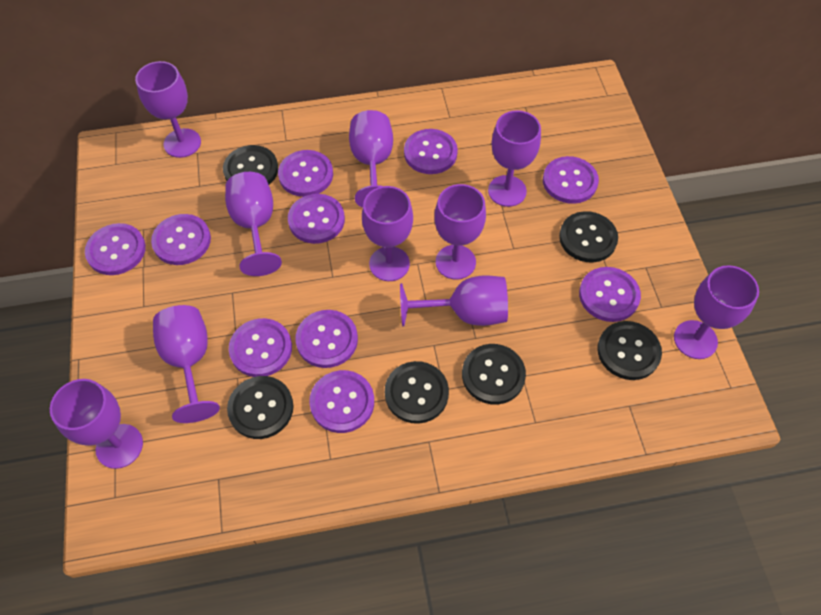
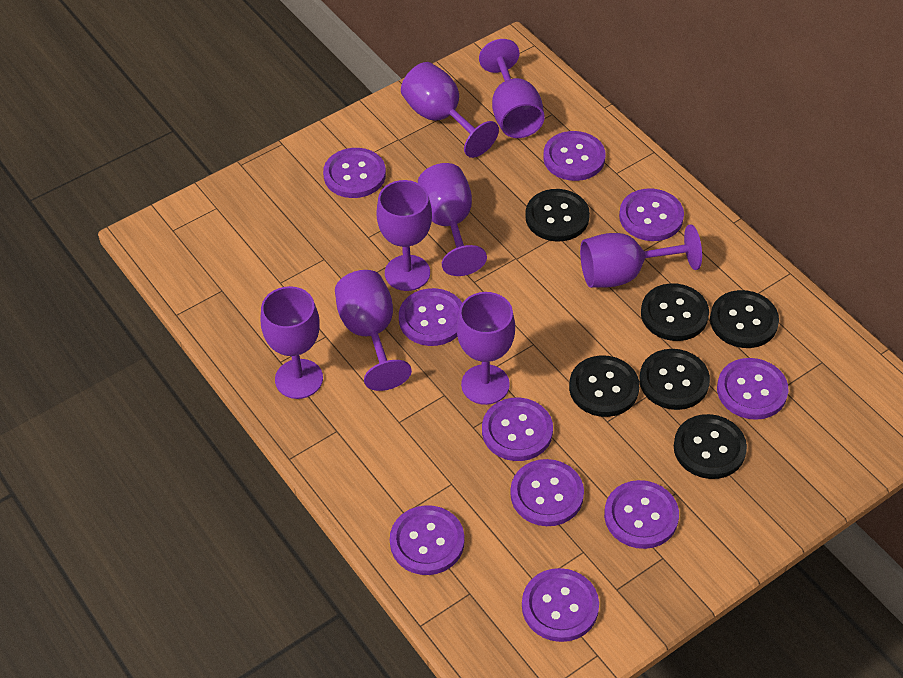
purple goblet: 10 -> 8

